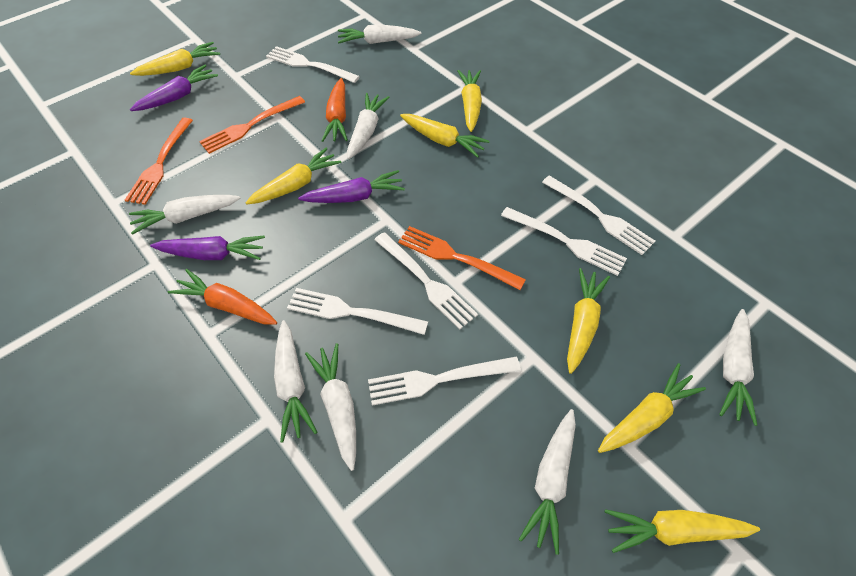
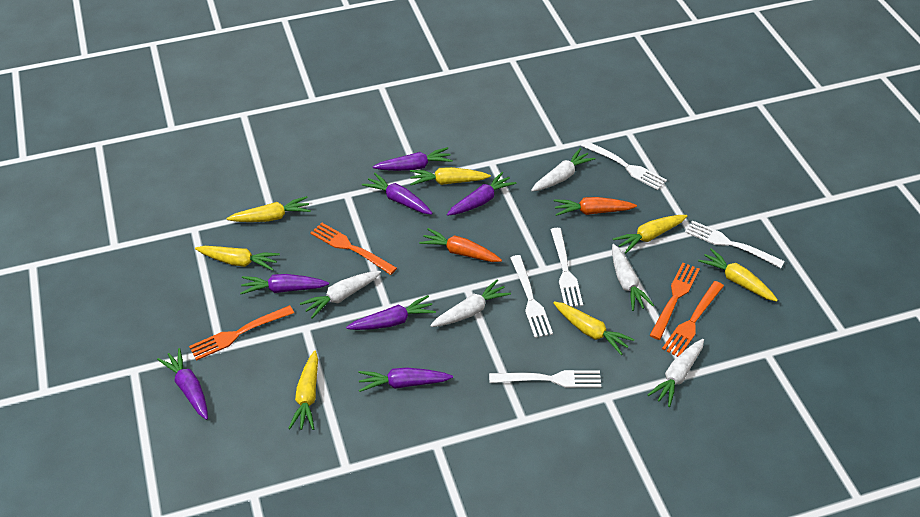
orange fork: 3 -> 4
purple carrot: 3 -> 7
white carrot: 7 -> 5
white fork: 6 -> 5

